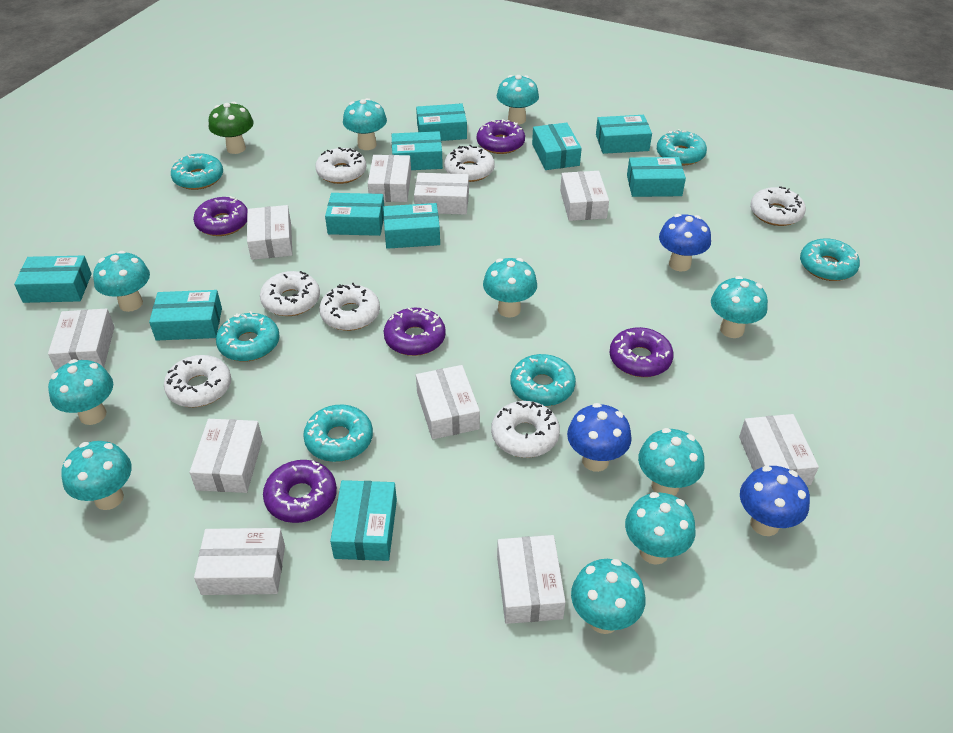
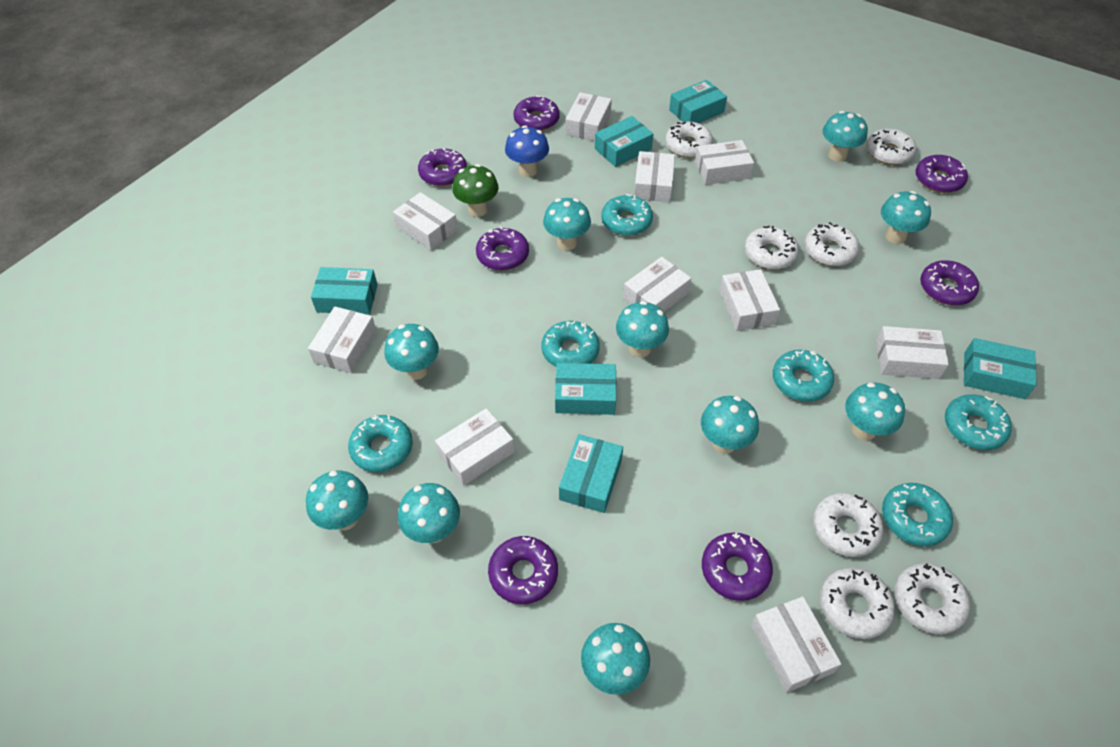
blue mushroom: 3 -> 1
purple donut: 5 -> 7
turquoise box: 10 -> 6

